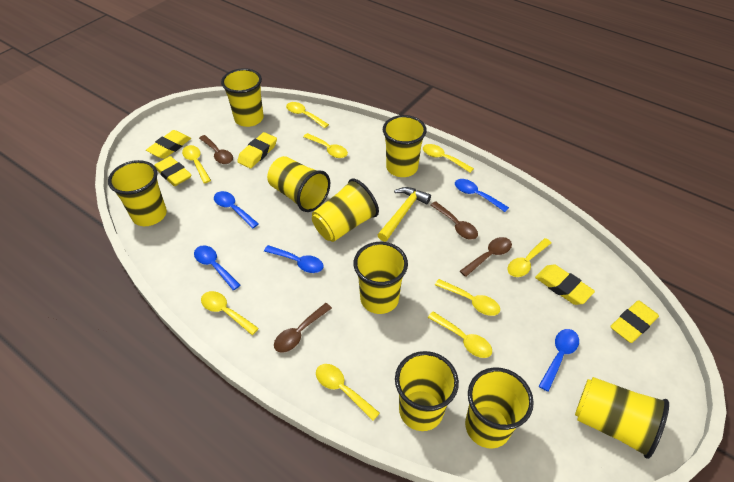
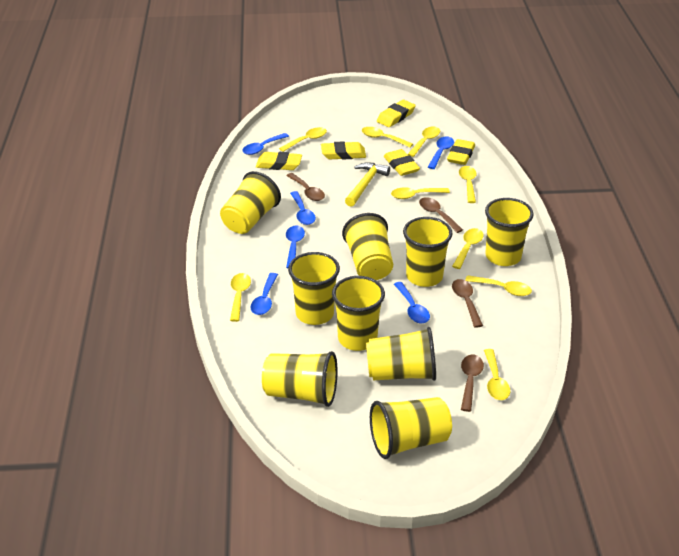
blue spoon: 5 -> 6

